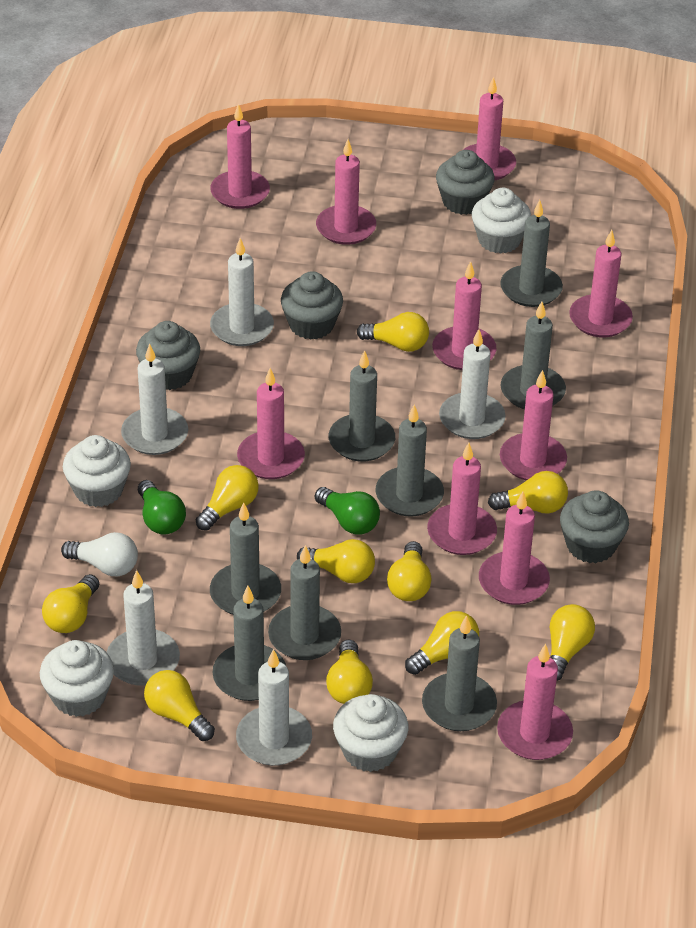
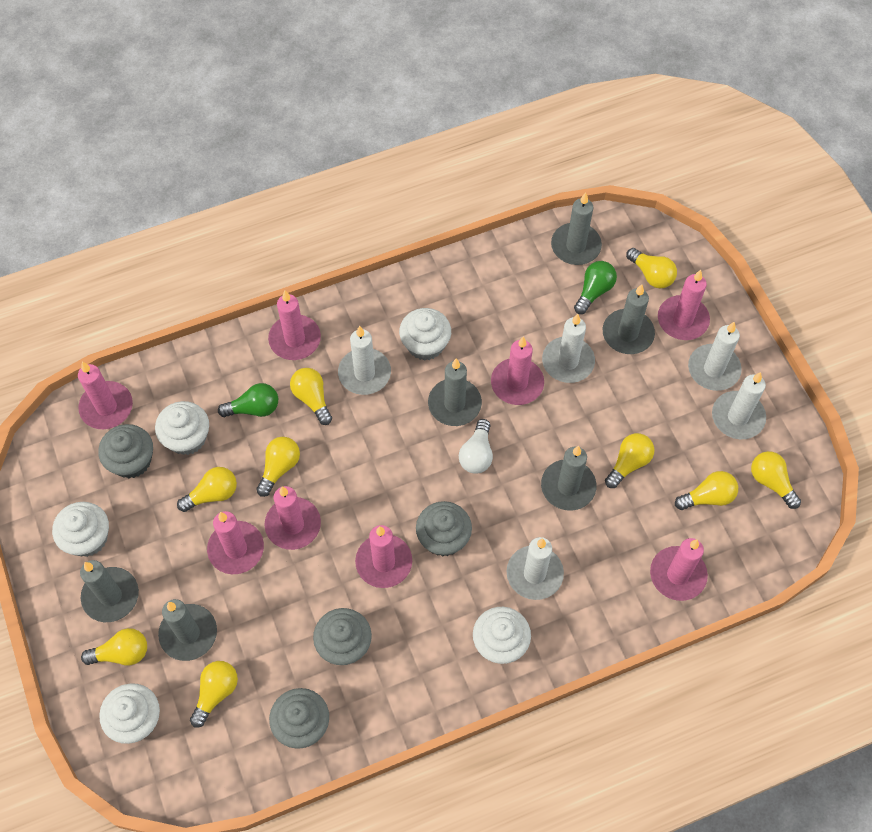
grey candle: 8 -> 6
pink candle: 10 -> 8
white cupcake: 4 -> 5
yellow light bulb: 10 -> 9

